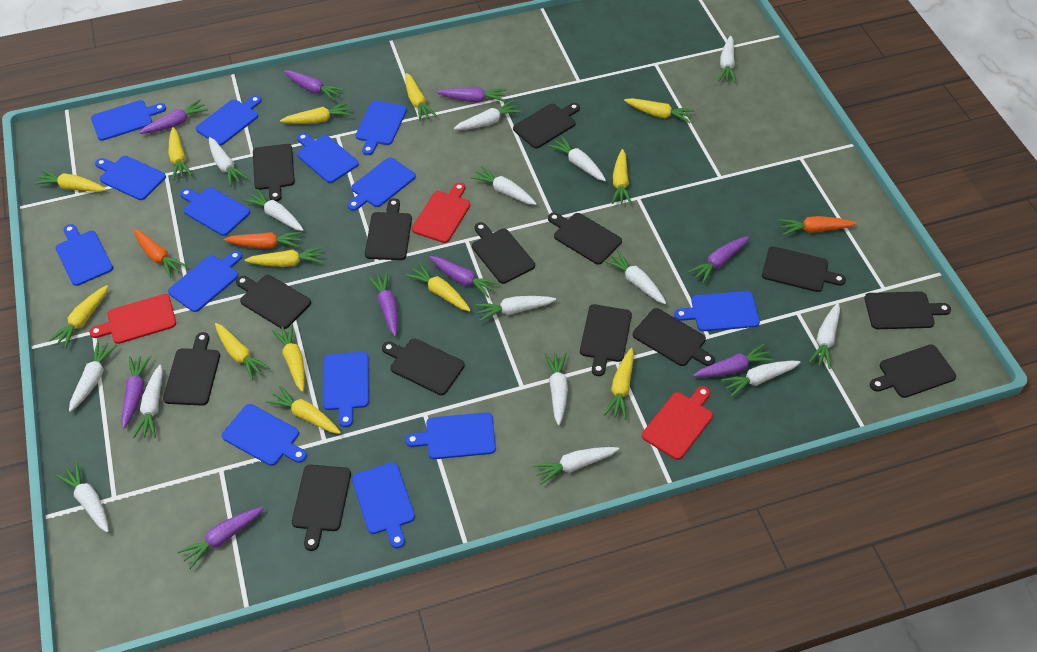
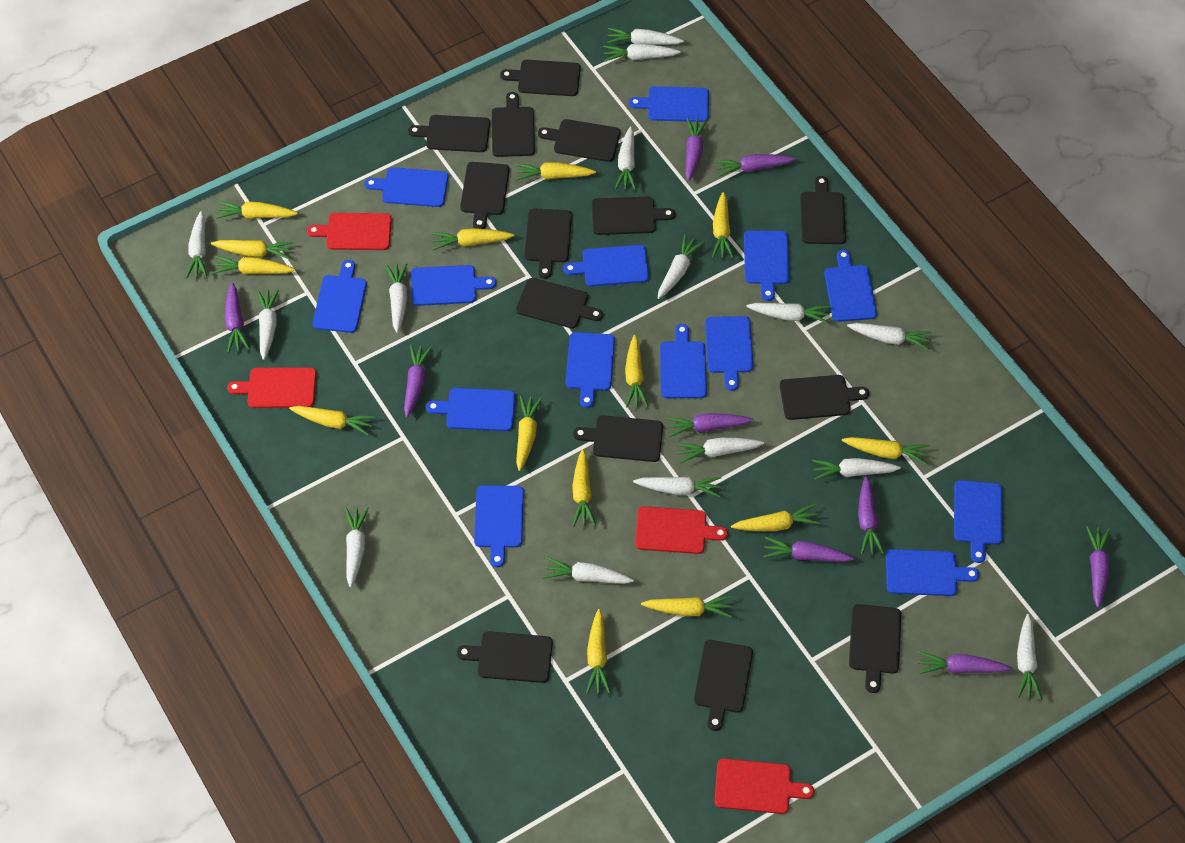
orange carrot: 3 -> 0
red cutting board: 3 -> 4
yellow carrot: 13 -> 14

